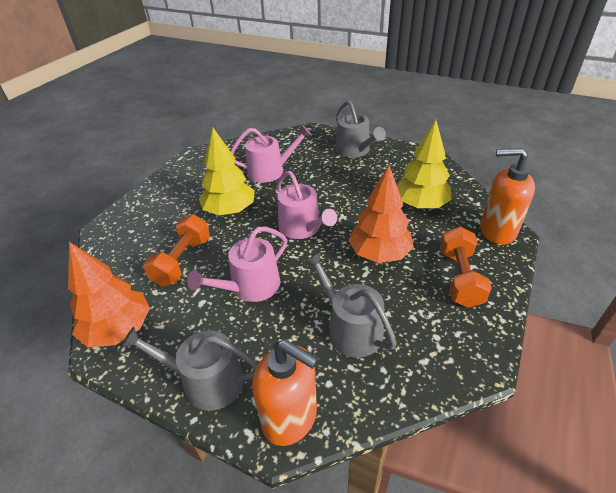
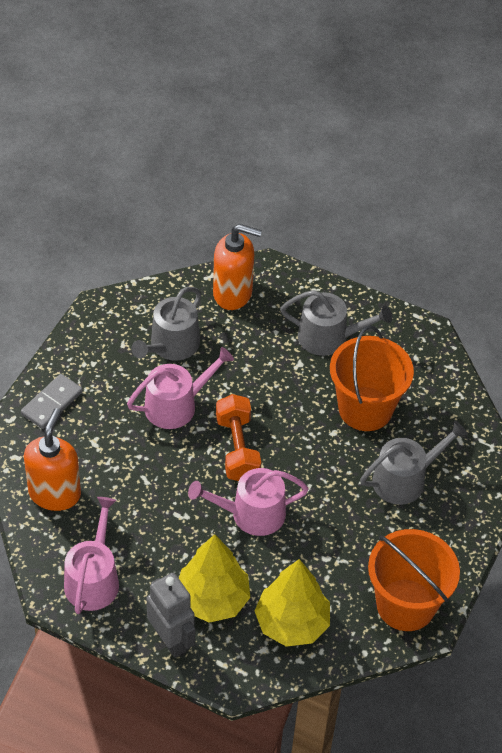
grey domino: 0 -> 1
grey robot: 0 -> 1
orange bucket: 0 -> 2
orange dumbbell: 2 -> 1
orange tree: 2 -> 0

